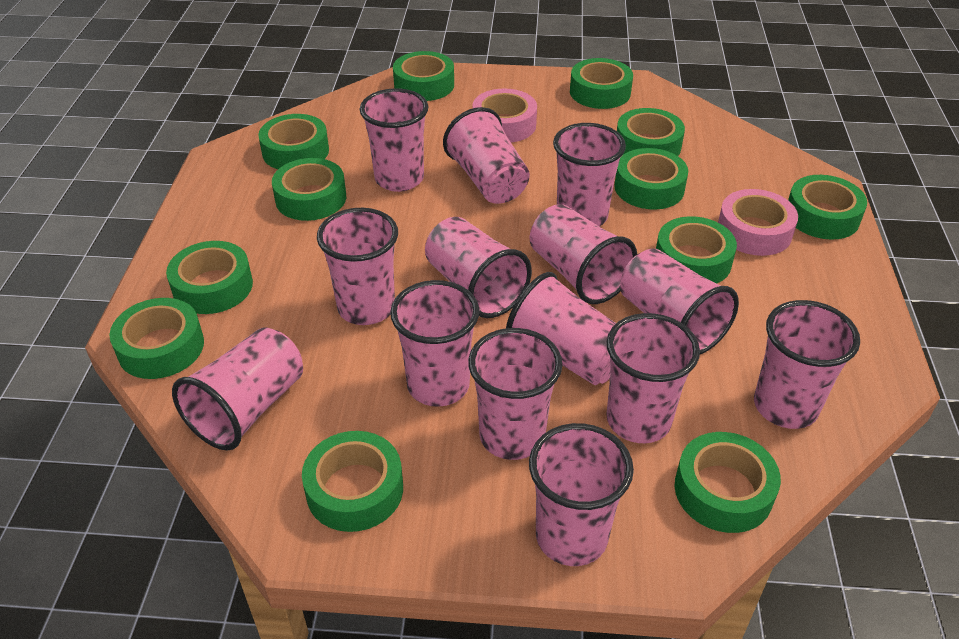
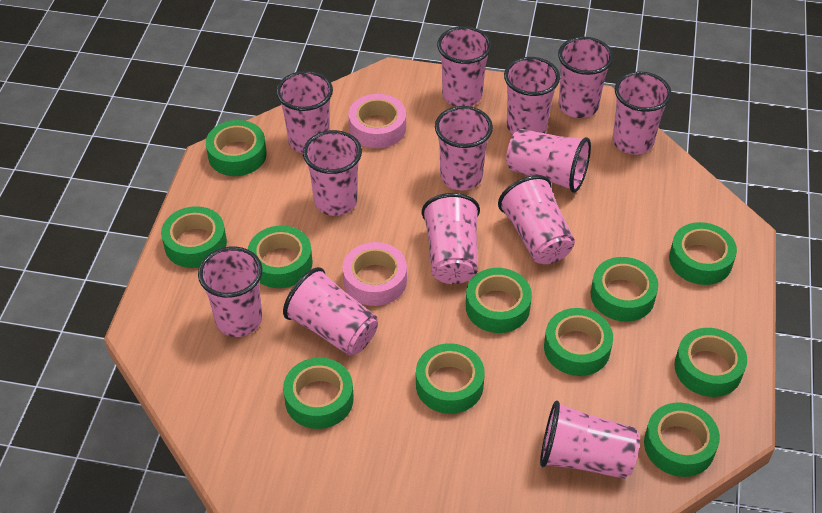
green tape: 12 -> 11
pink cup: 14 -> 13

